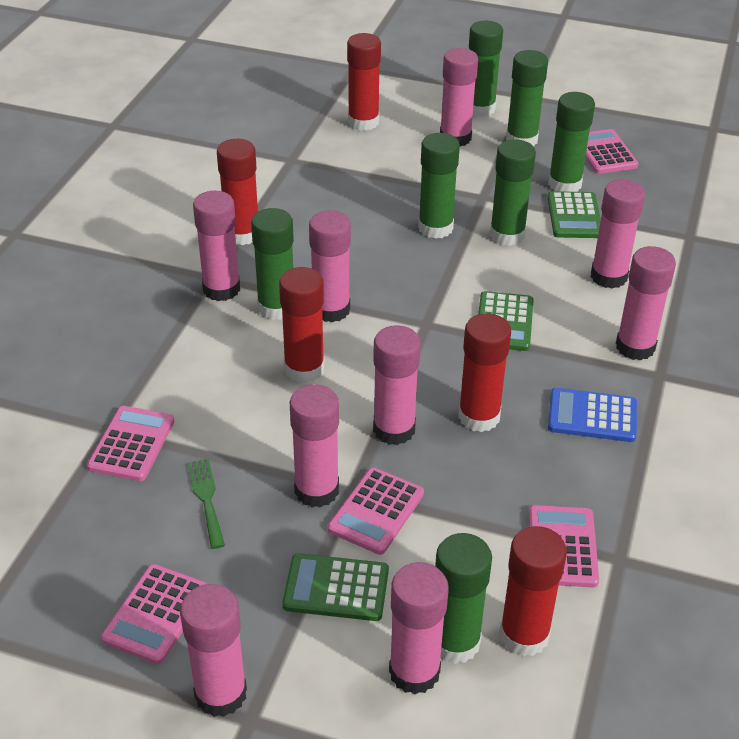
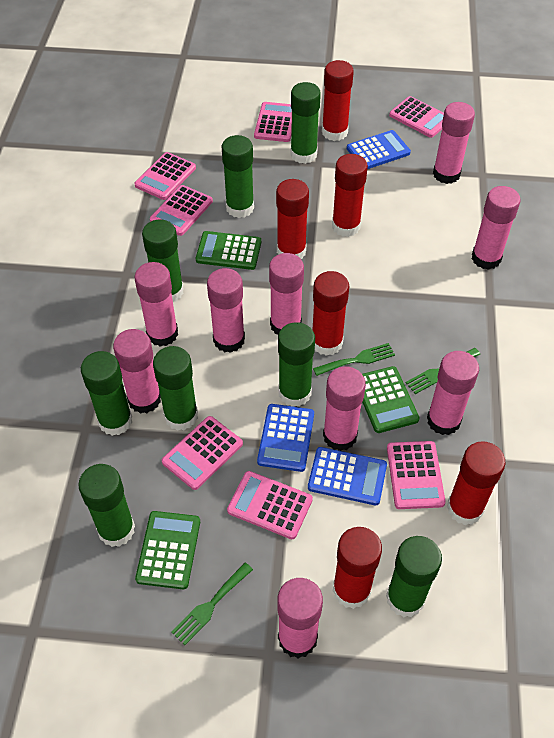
blue calculator: 1 -> 3
green fork: 1 -> 3
green glue stick: 7 -> 8
pink calculator: 5 -> 7
red glue stick: 5 -> 6

